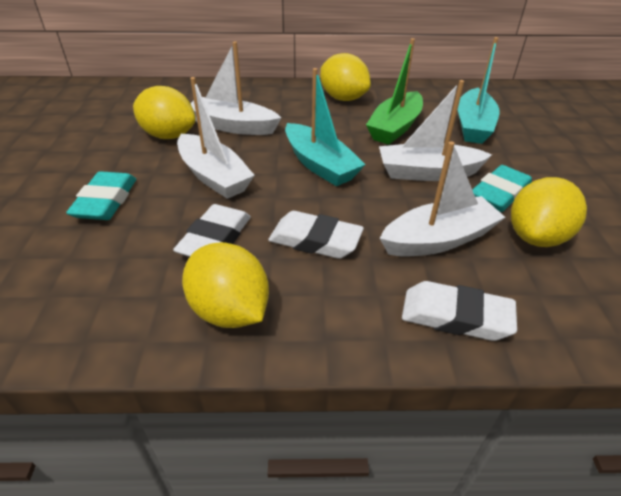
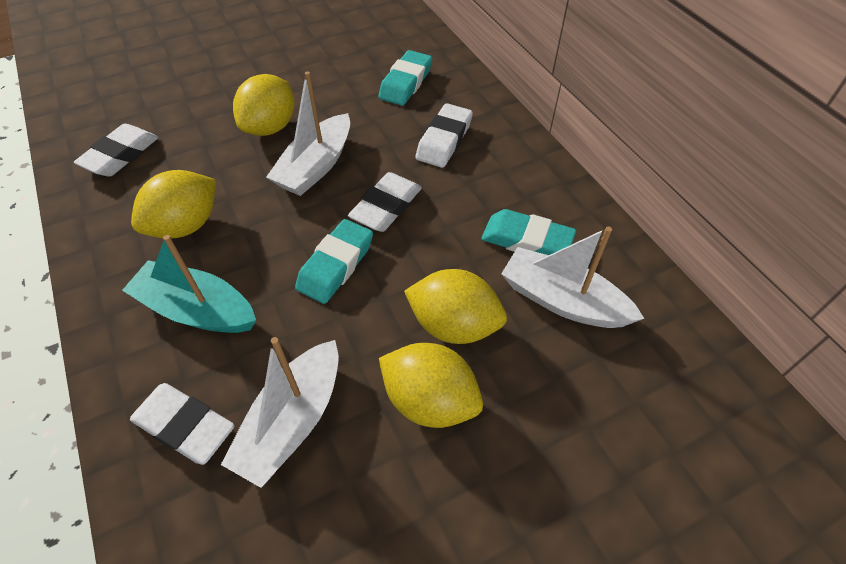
green boat: 1 -> 0
turquoise boat: 2 -> 1
turquoise eraser: 2 -> 3
white boat: 4 -> 3
white eraser: 3 -> 4

